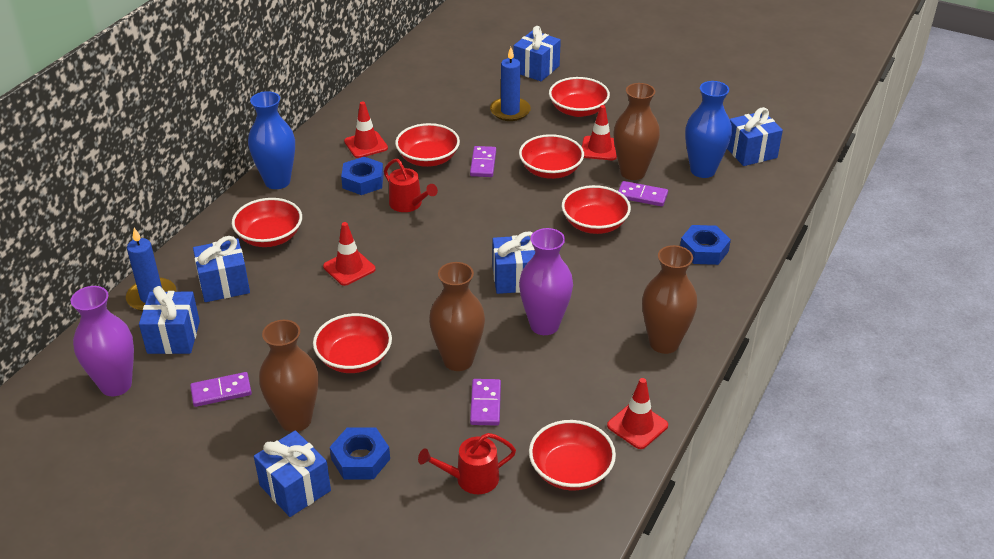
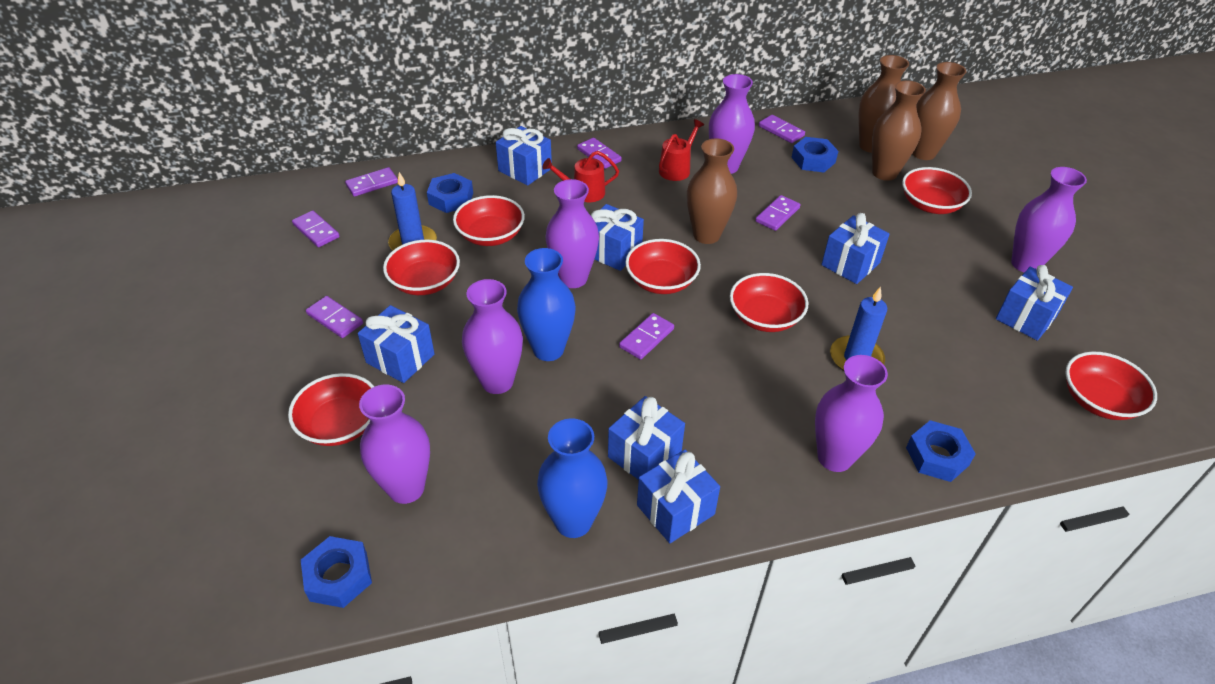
blue gift: 6 -> 7
blue nut: 3 -> 4
purple domino: 4 -> 7
purple vase: 2 -> 6
red traffic cone: 4 -> 0

